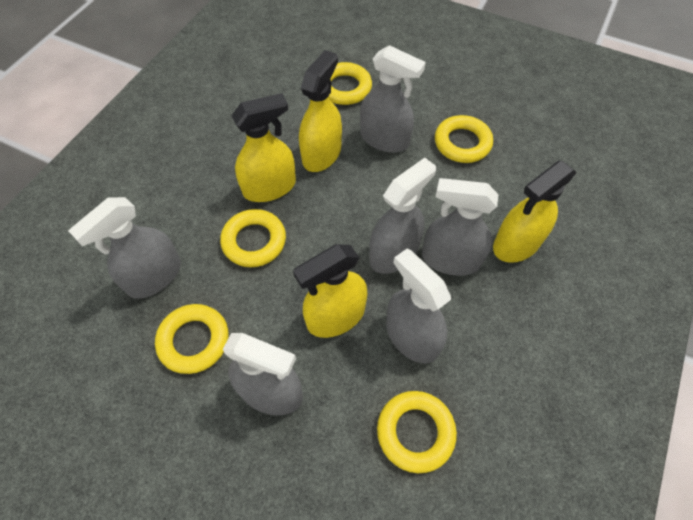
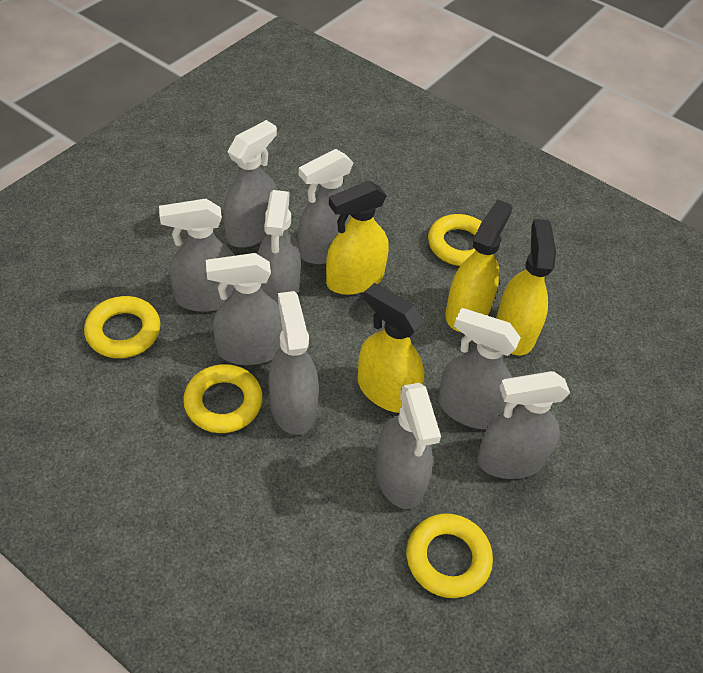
grey spray bottle: 6 -> 9
yellow ring: 5 -> 4

